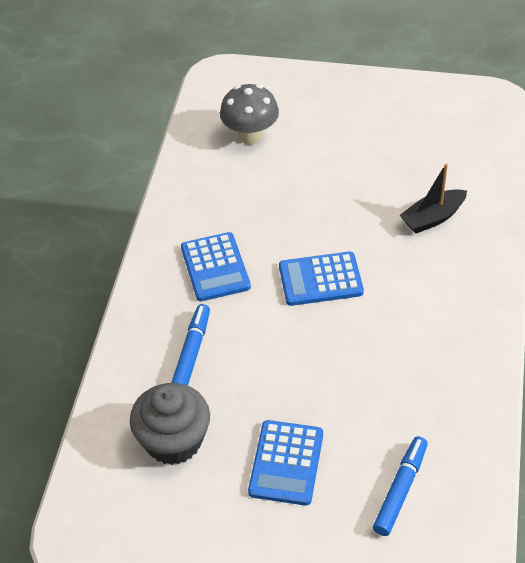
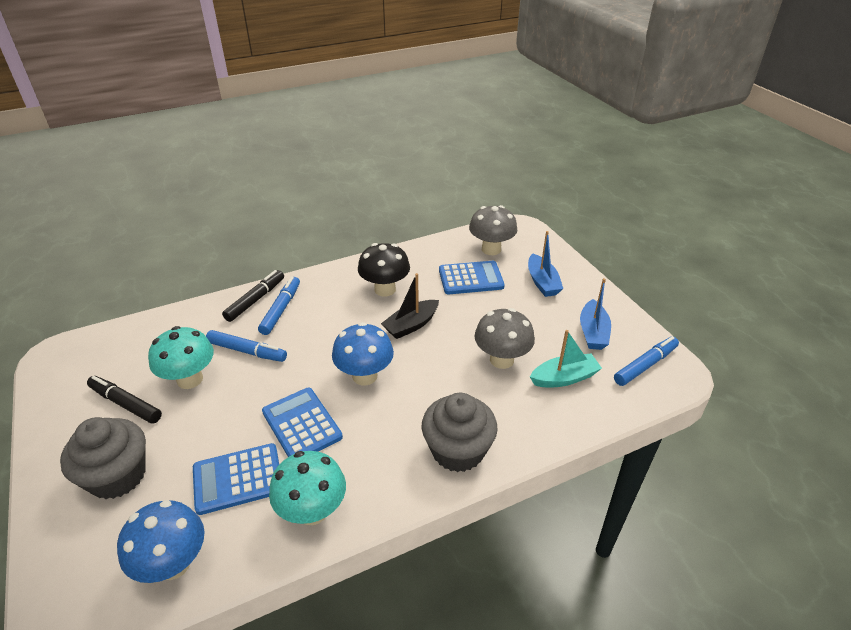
black marker: 0 -> 2
black mushroom: 0 -> 1
blue boat: 0 -> 2
blue marker: 2 -> 3
blue mushroom: 0 -> 2
grey cupcake: 1 -> 2
grey mushroom: 1 -> 2
turquoise boat: 0 -> 1
turquoise mushroom: 0 -> 2

